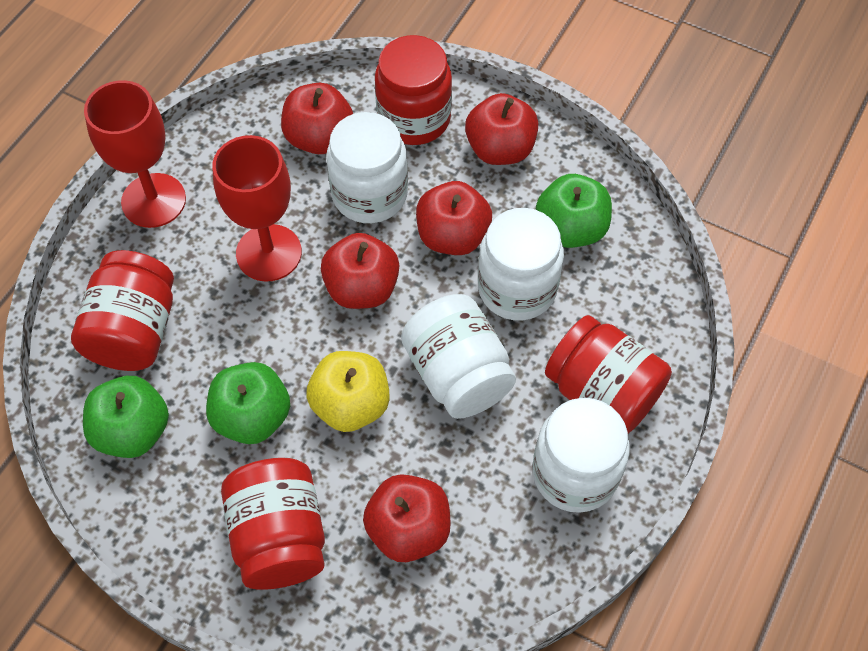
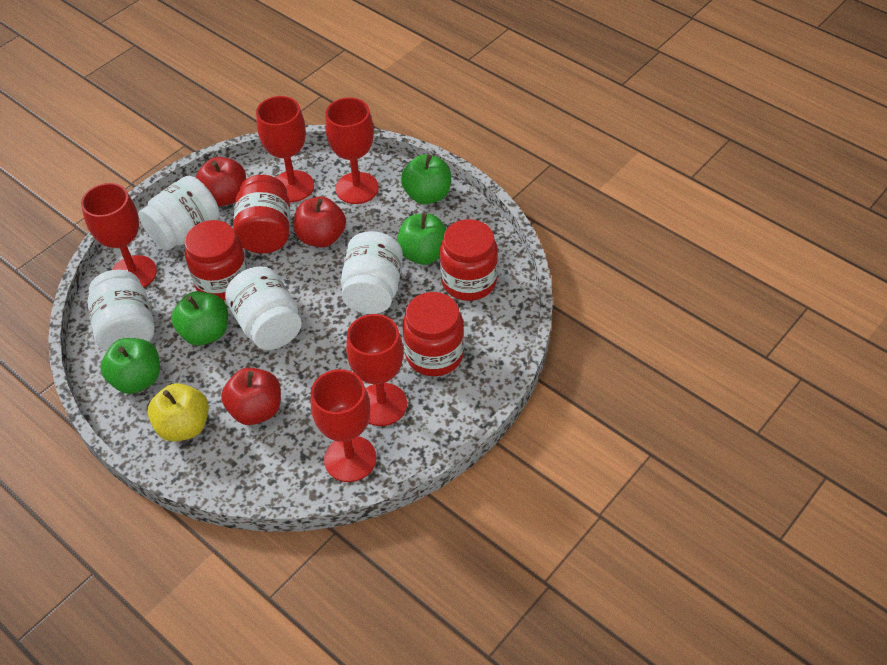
green apple: 3 -> 4
red apple: 5 -> 3
red goblet: 2 -> 5

